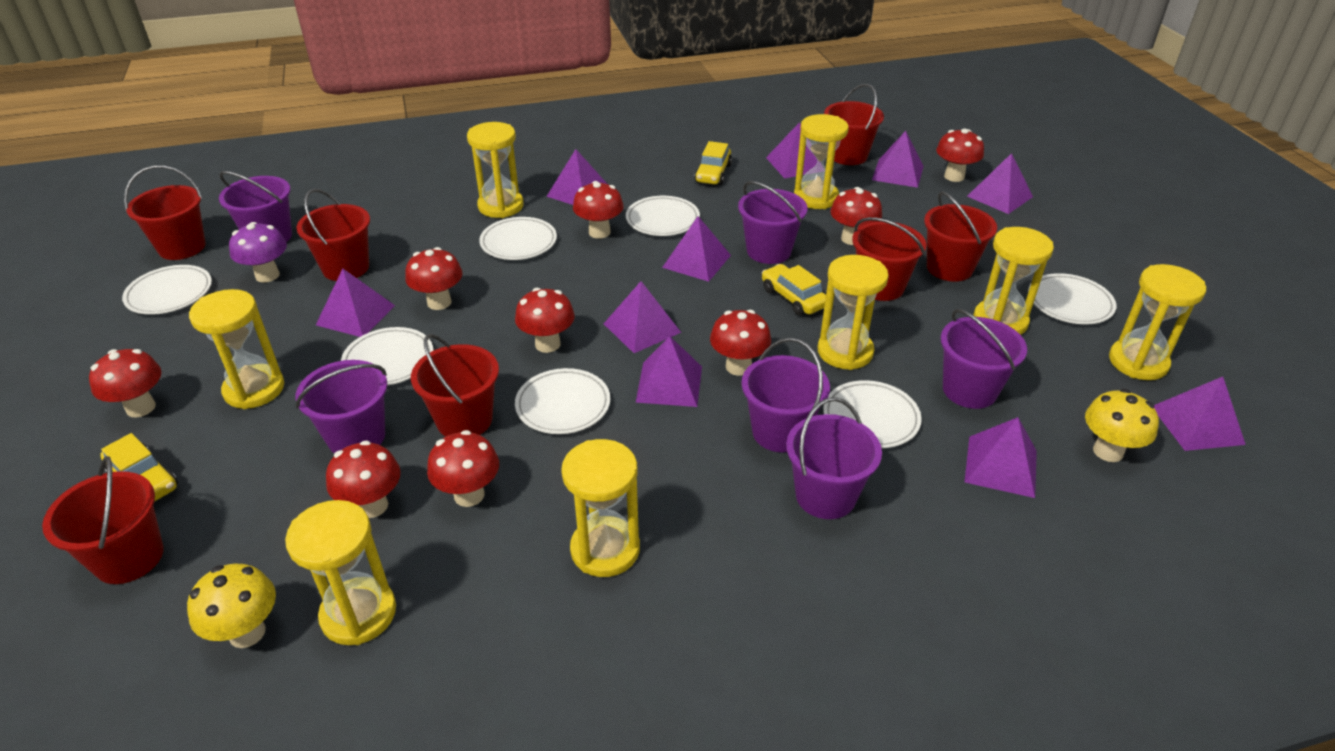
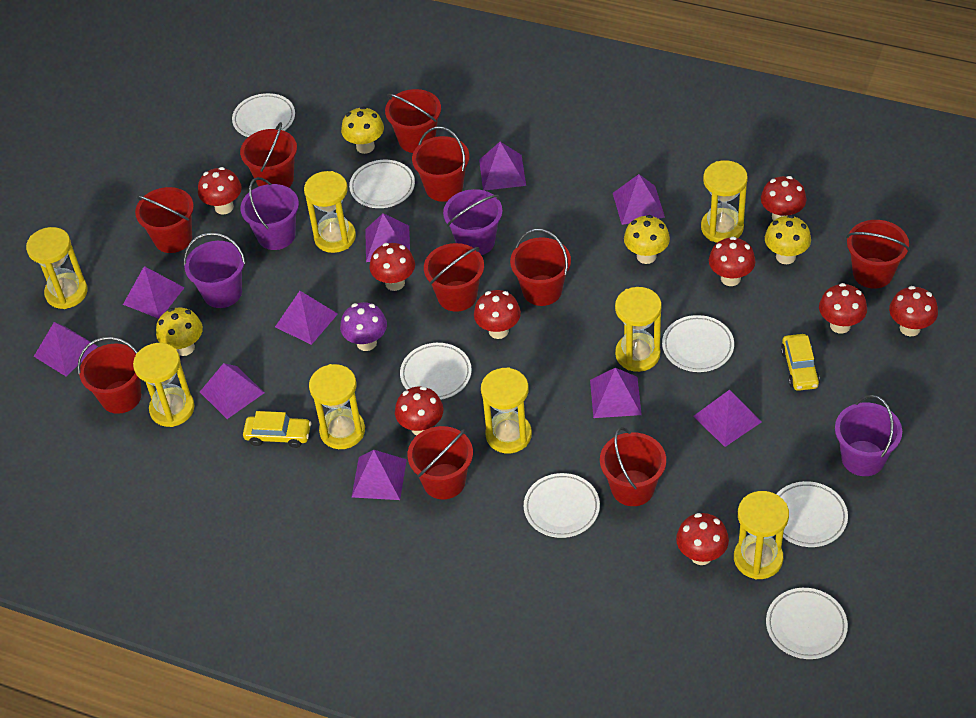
purple bucket: 6 -> 4
red bucket: 7 -> 10
yellow car: 3 -> 2
yellow mushroom: 2 -> 4

